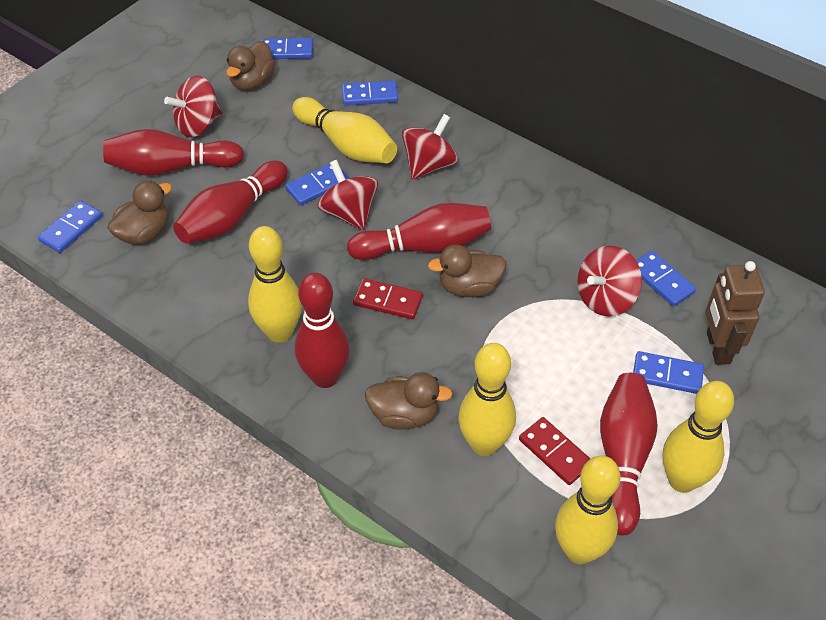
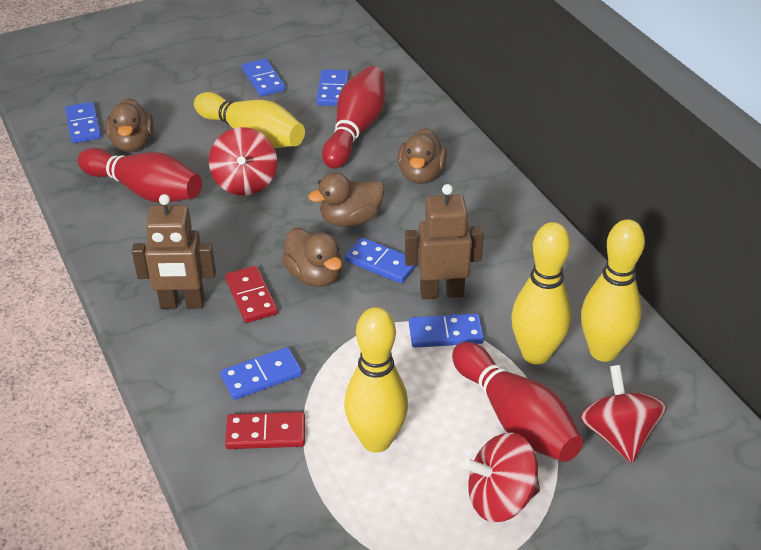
brown robot: 1 -> 2
red bowling pin: 5 -> 3
red spinning top: 4 -> 3
yellow bowling pin: 5 -> 4

